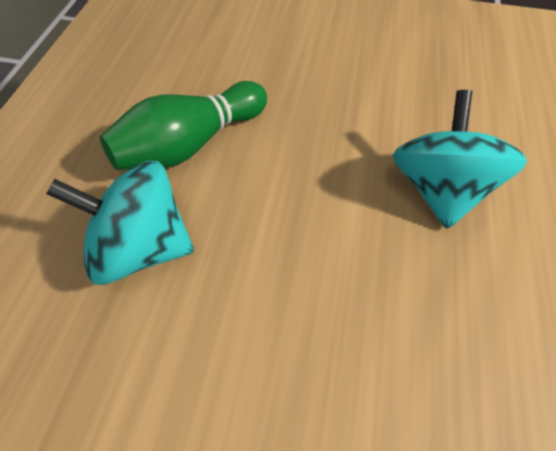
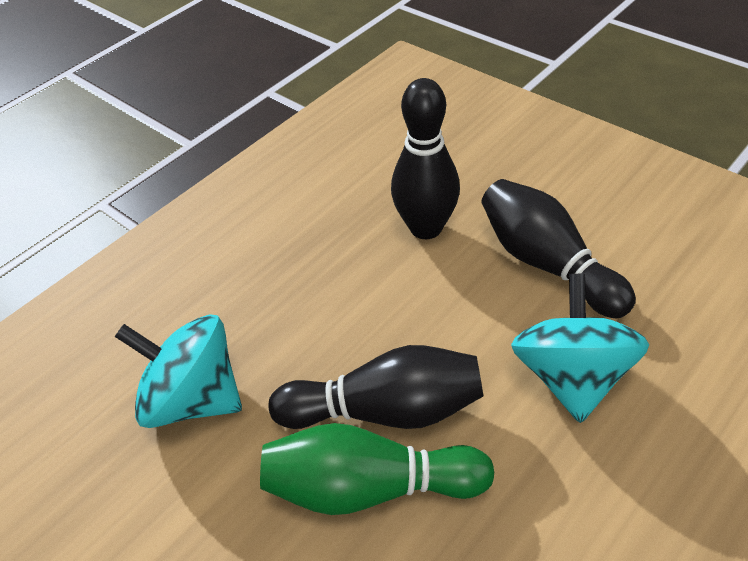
black bowling pin: 0 -> 3

